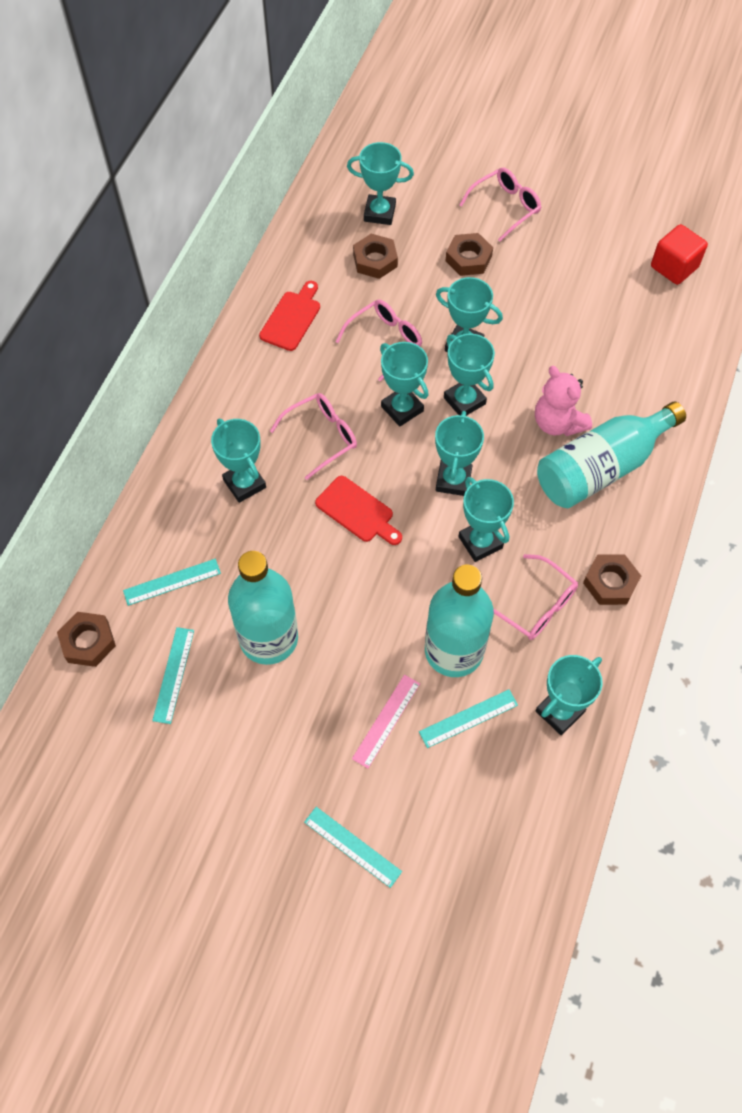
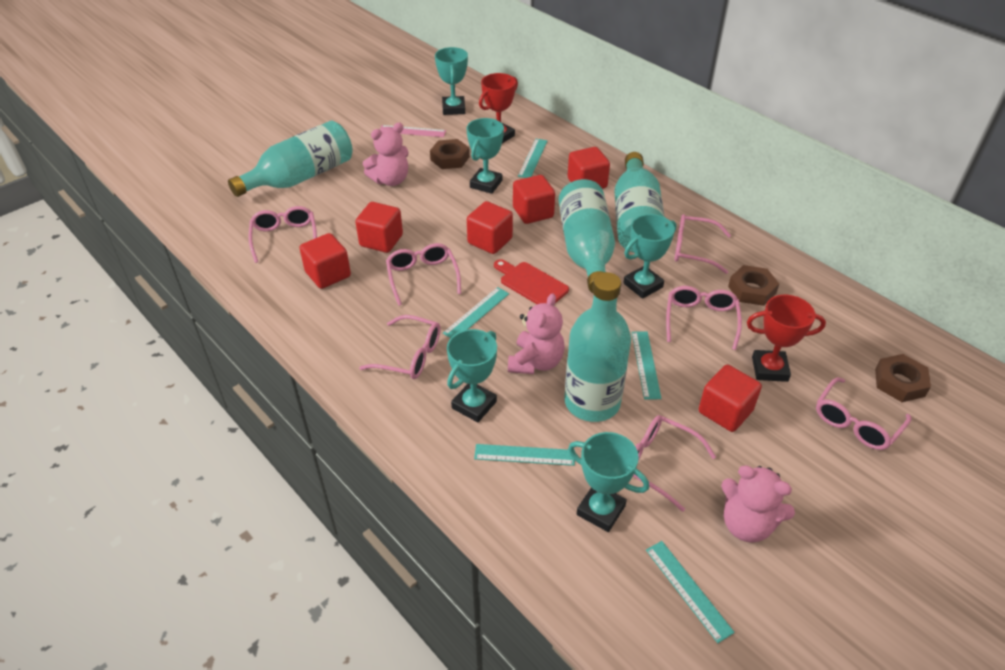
brown nut: 4 -> 3
pink glasses: 4 -> 7
pink teddy bear: 1 -> 3
red cube: 1 -> 6
red cutting board: 2 -> 1
red trophy: 0 -> 2
turquoise bottle: 3 -> 4
turquoise ruler: 4 -> 5
turquoise trophy: 8 -> 5

